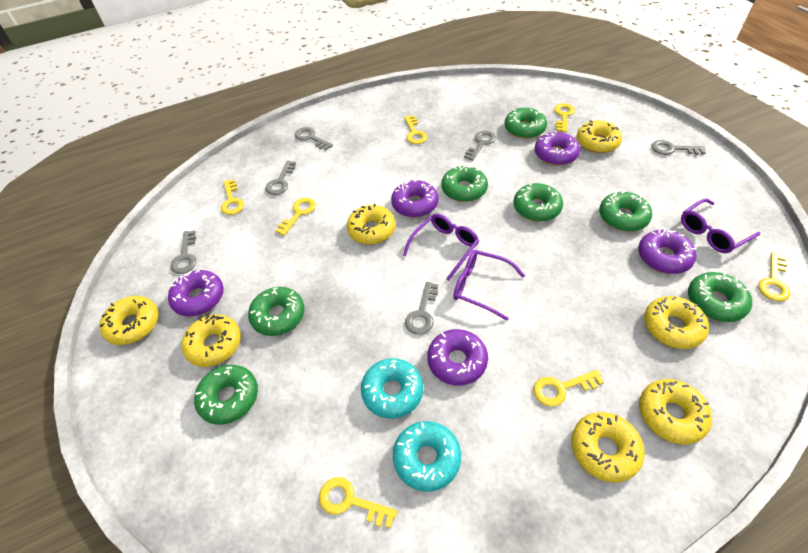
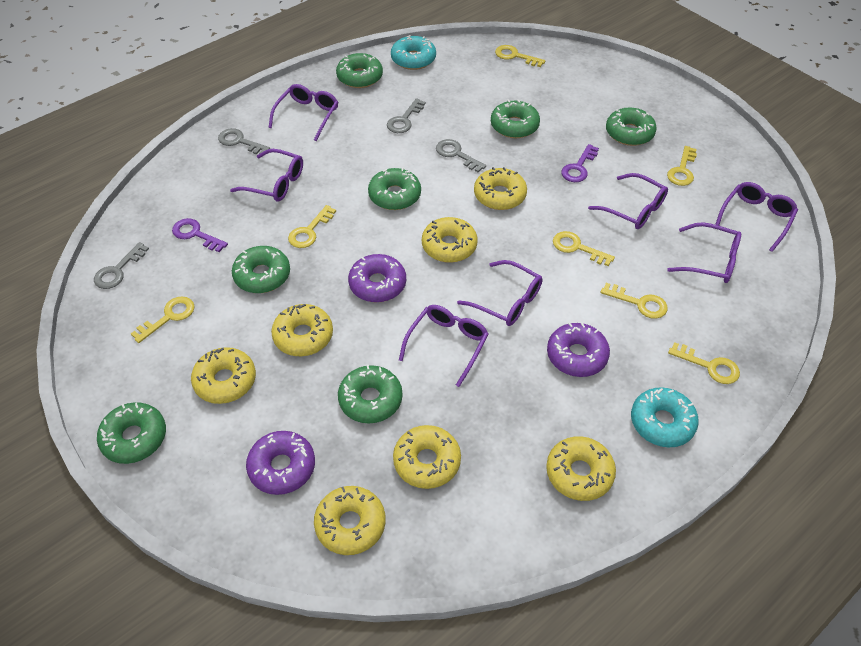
grey key: 6 -> 4
purple donut: 5 -> 3
purple glasses: 3 -> 7
purple key: 0 -> 2

